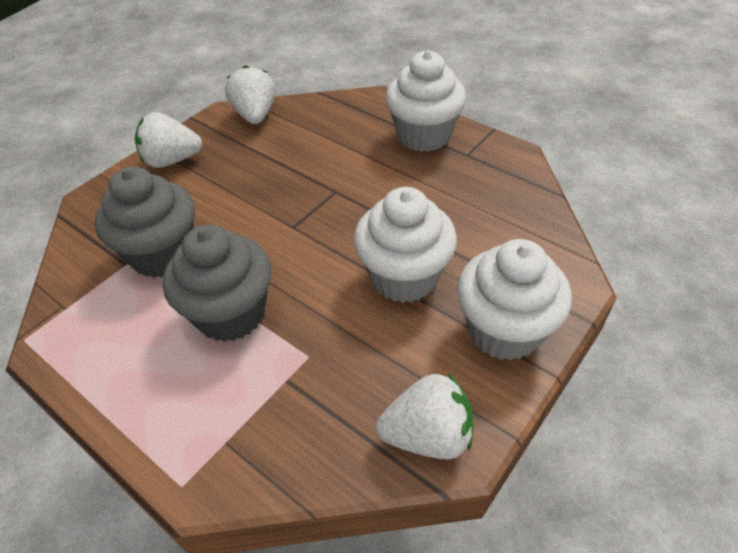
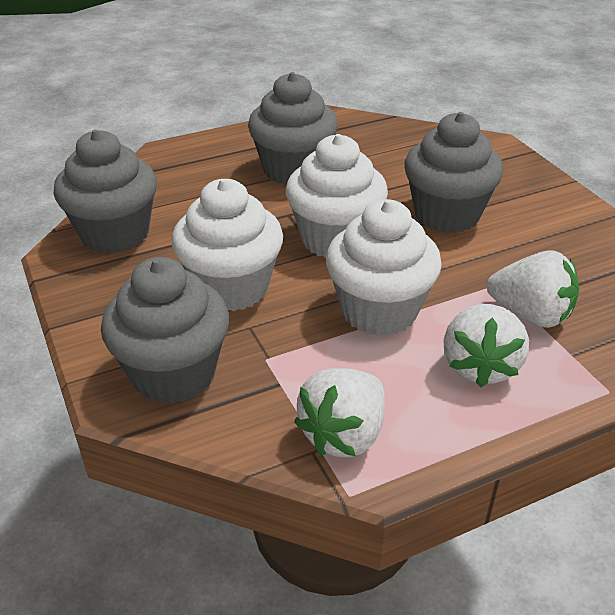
grey cupcake: 2 -> 4

